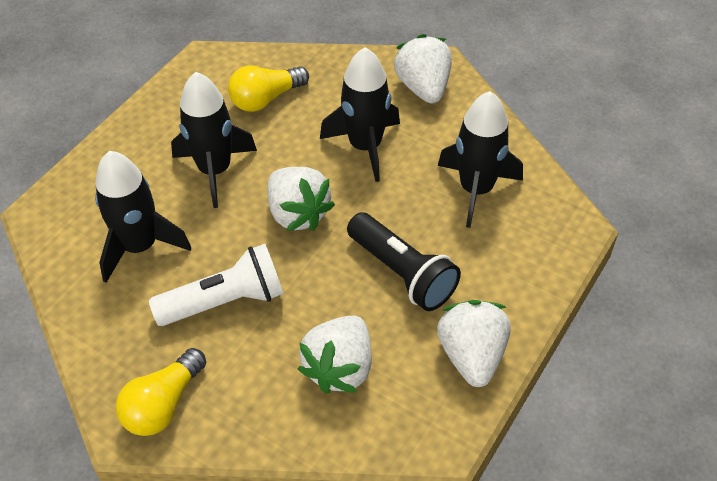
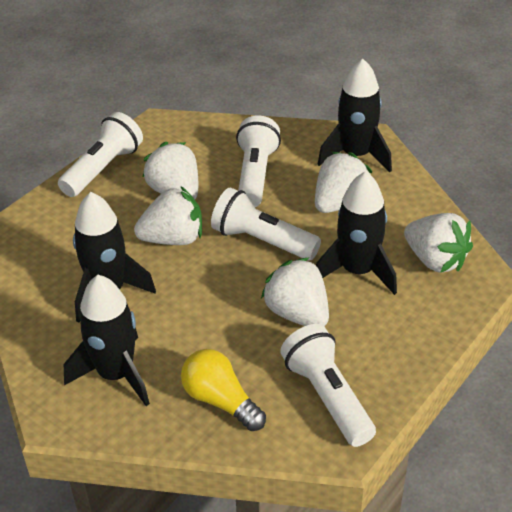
black flashlight: 1 -> 0
white flashlight: 1 -> 4
white strawberry: 4 -> 5
yellow light bulb: 2 -> 1

